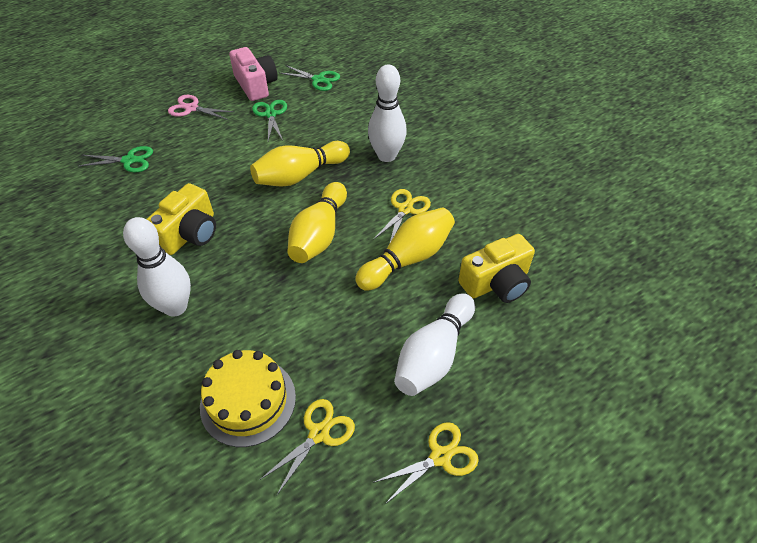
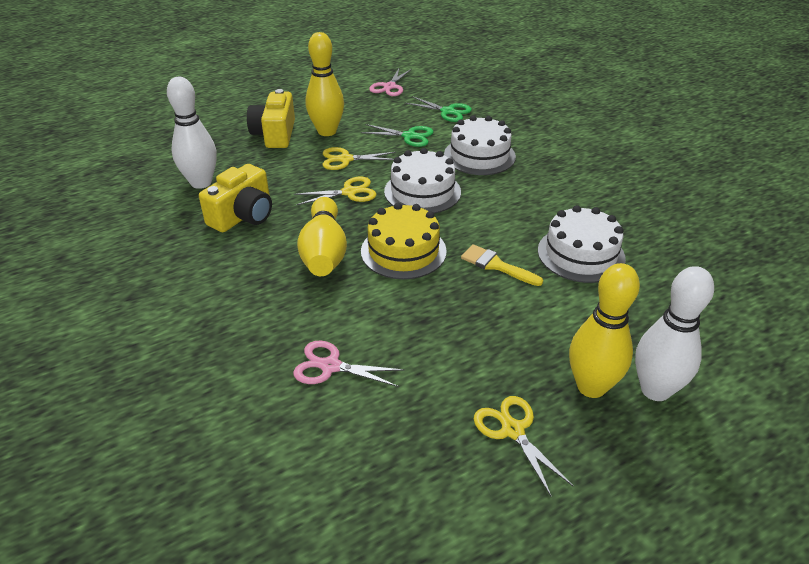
green scissors: 3 -> 2
pink camera: 1 -> 0
pink scissors: 1 -> 2
white bowling pin: 3 -> 2
white cake: 0 -> 3
yellow brush: 0 -> 1

